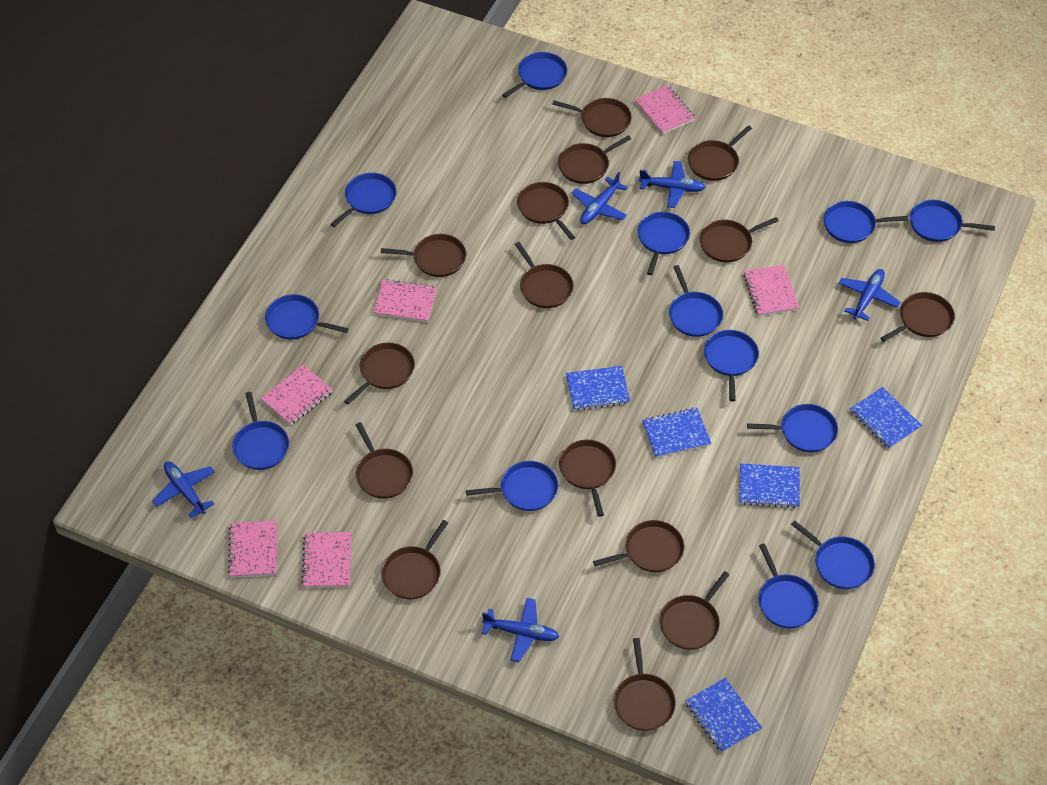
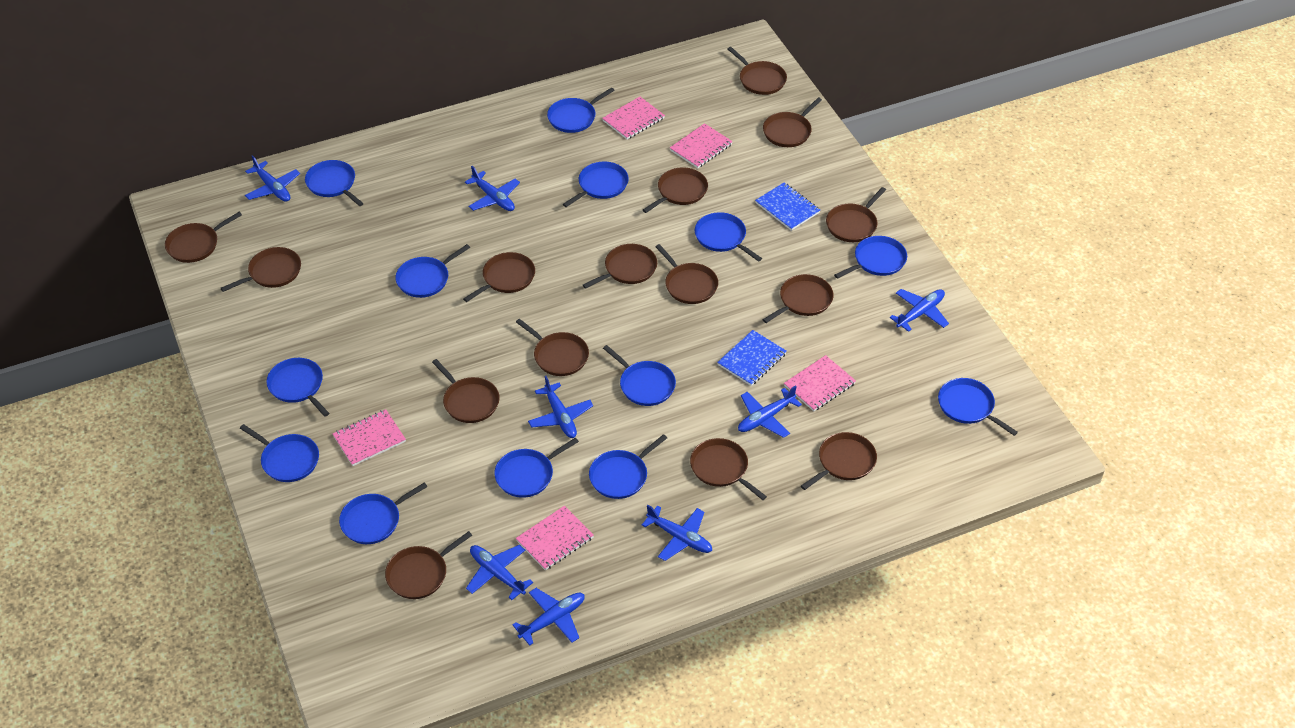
blue notebook: 5 -> 2
blue plane: 5 -> 8
pink notebook: 6 -> 5

